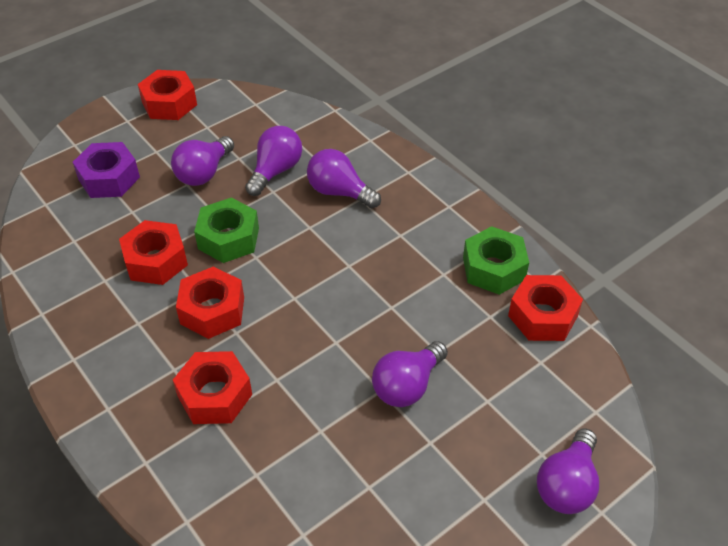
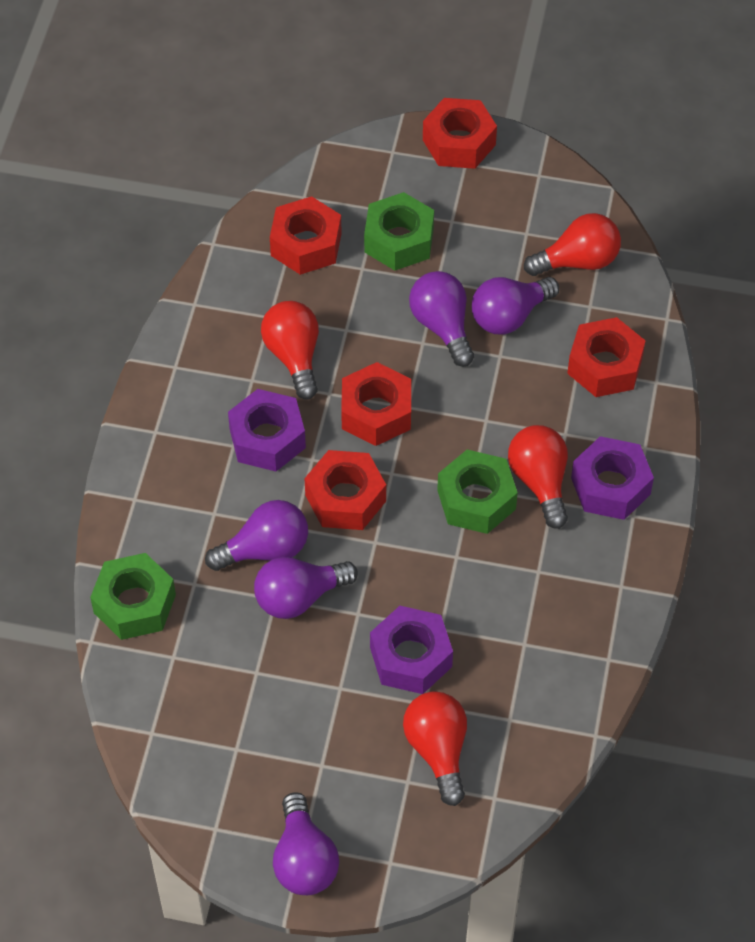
green nut: 2 -> 3
purple nut: 1 -> 3
red light bulb: 0 -> 4

